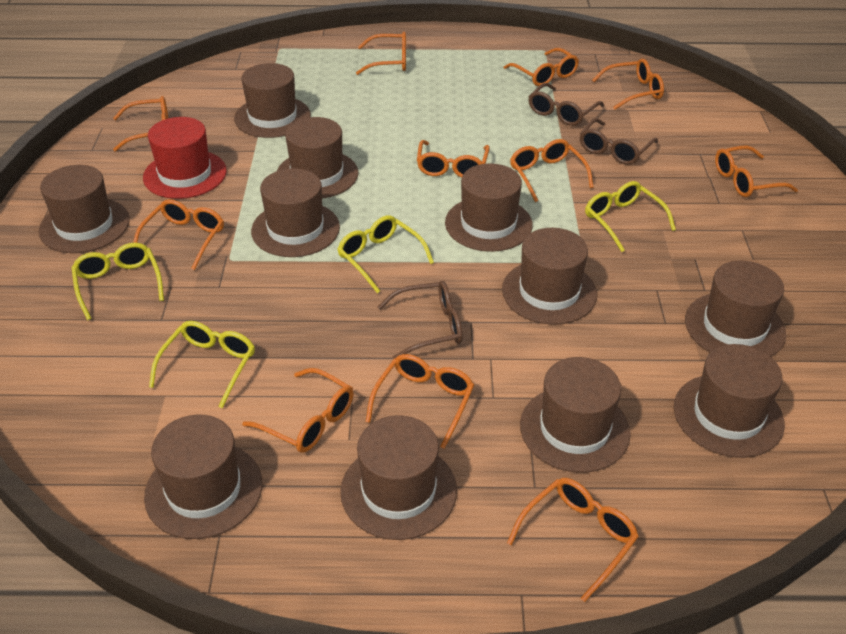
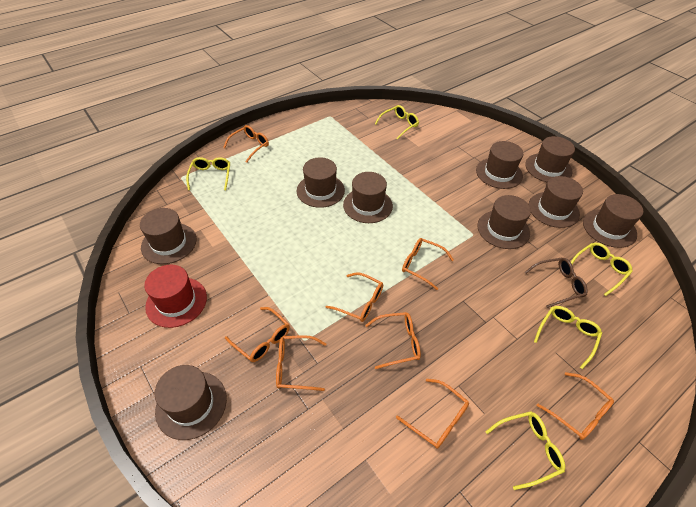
brown glasses: 3 -> 1
brown hat: 11 -> 9
orange glasses: 11 -> 8
yellow glasses: 4 -> 5

